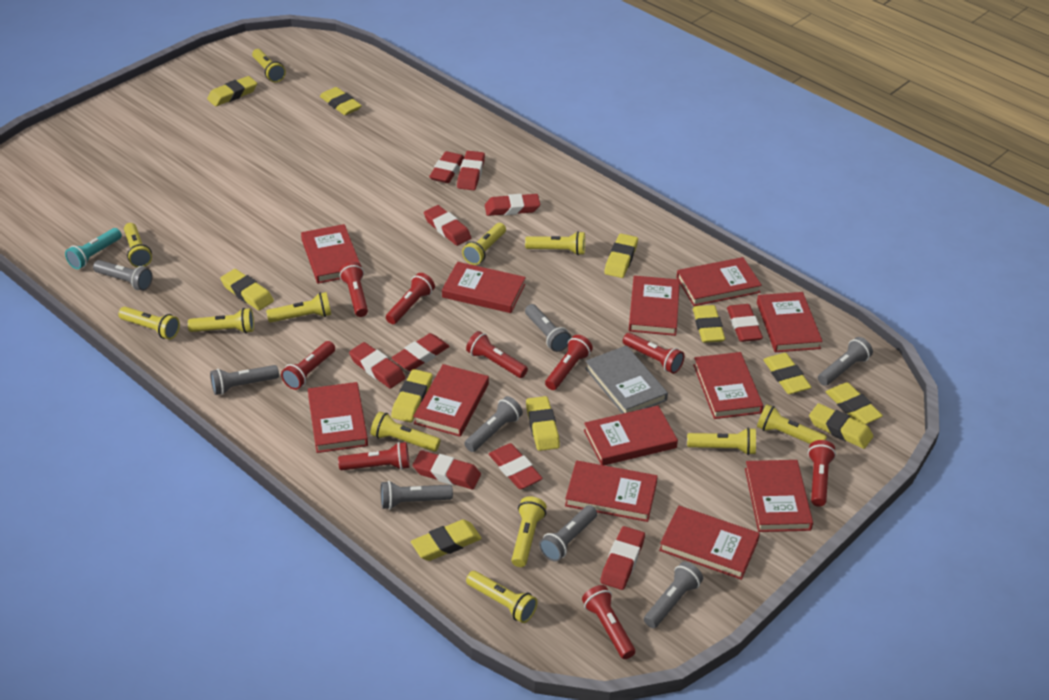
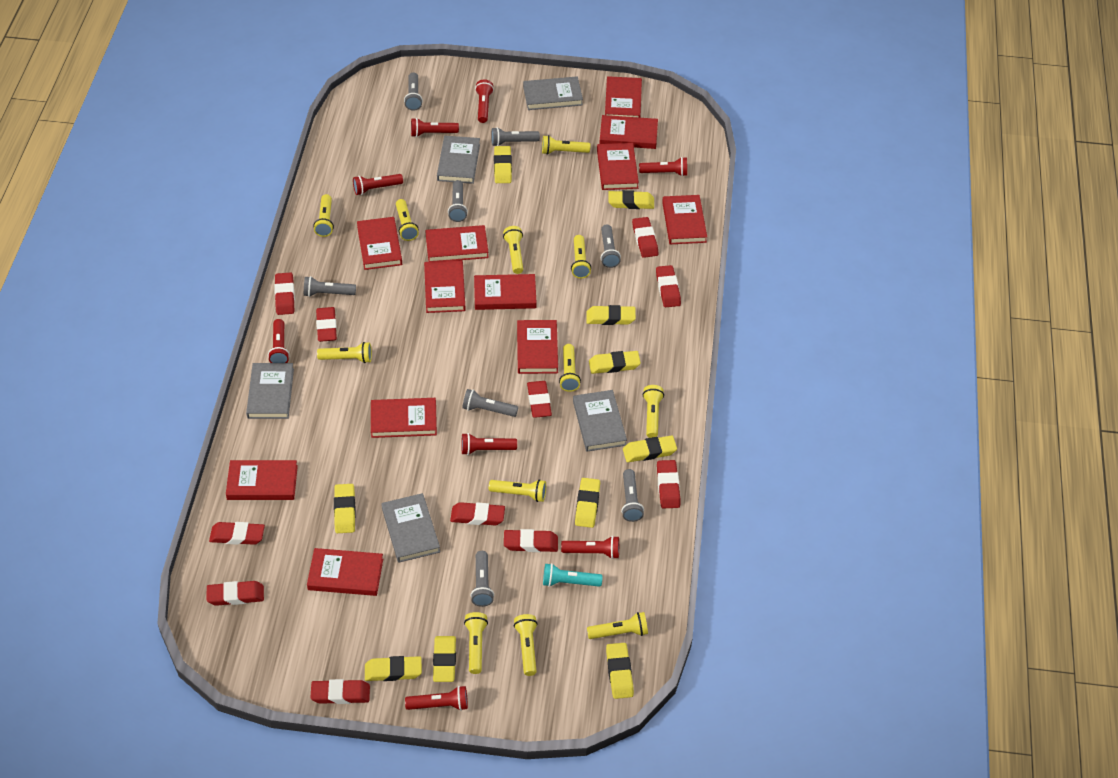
grey book: 1 -> 5
red eraser: 10 -> 11
red flashlight: 9 -> 8
yellow eraser: 11 -> 10

